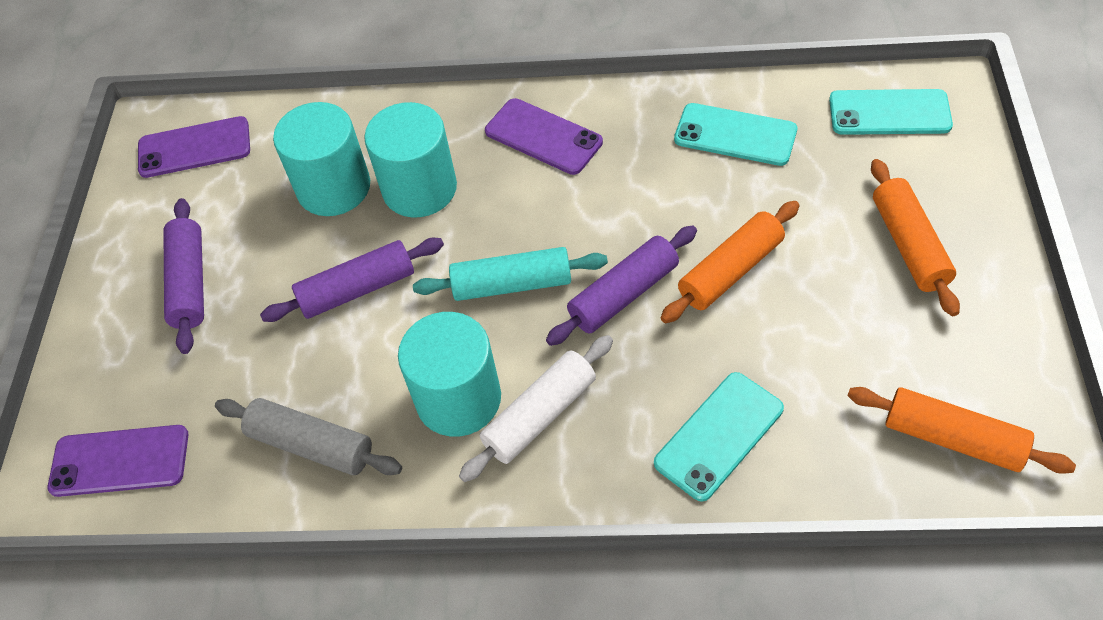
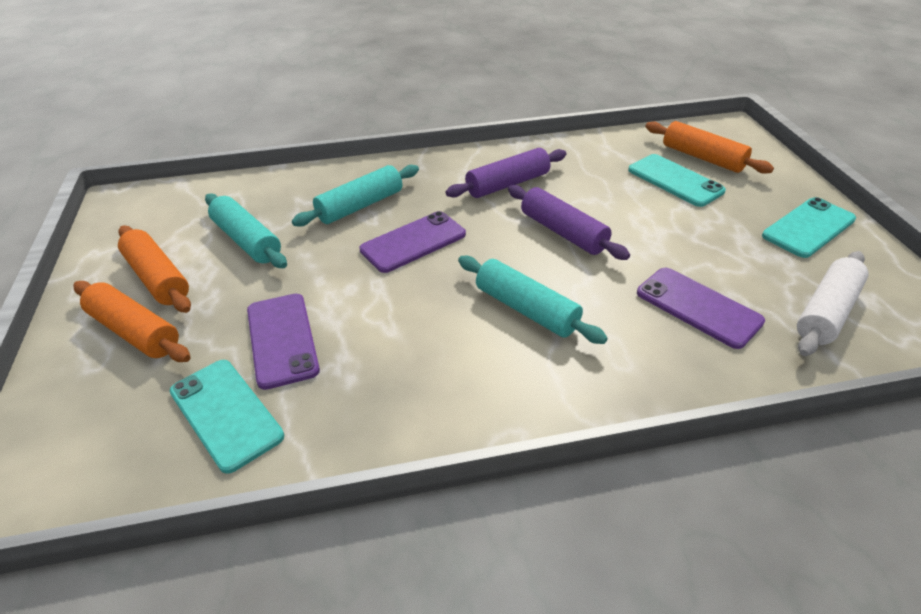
grey rolling pin: 1 -> 0
purple rolling pin: 3 -> 2
turquoise cylinder: 3 -> 0
turquoise rolling pin: 1 -> 3

